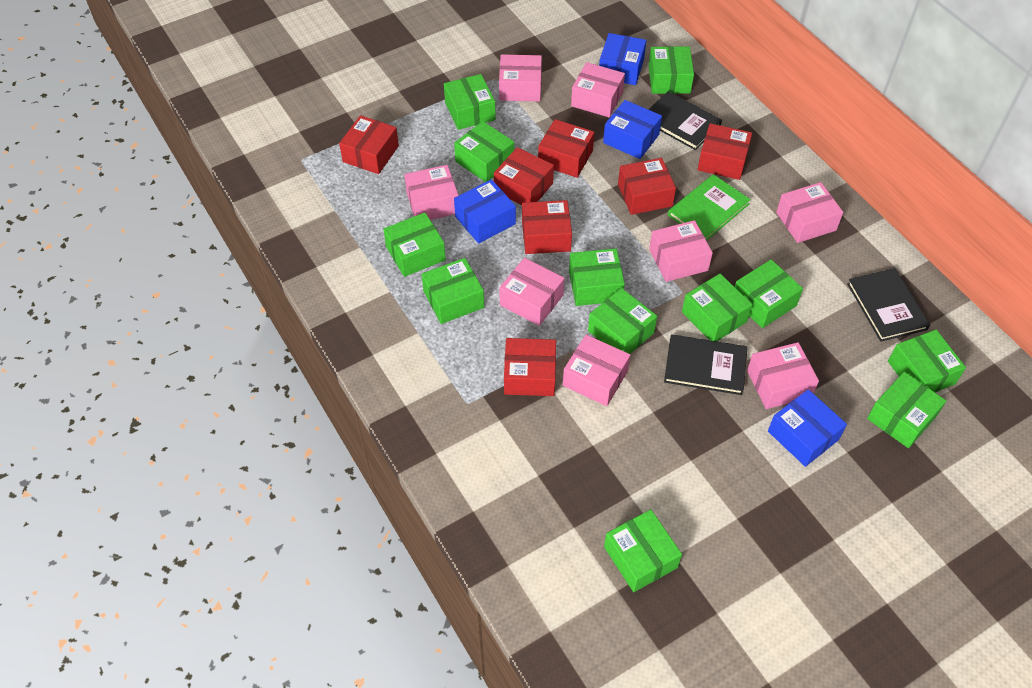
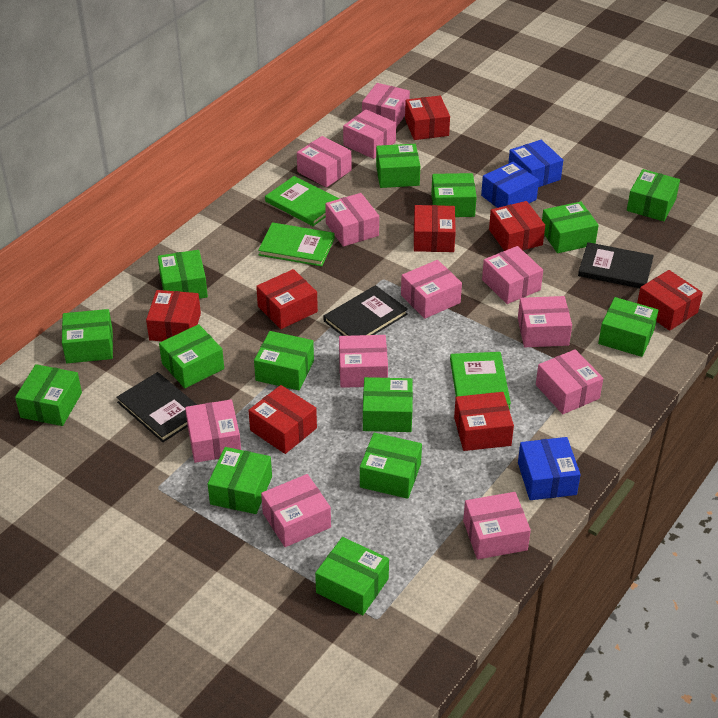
blue box: 4 -> 3
green book: 1 -> 3
green box: 12 -> 14
pink box: 8 -> 12
red box: 7 -> 8

